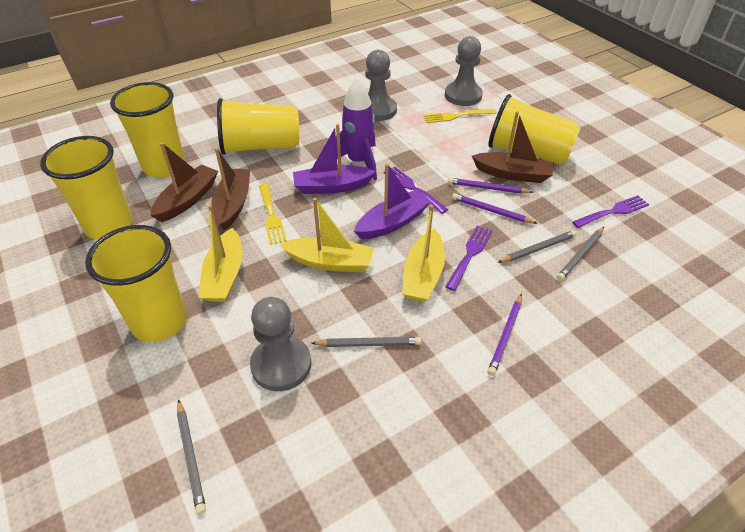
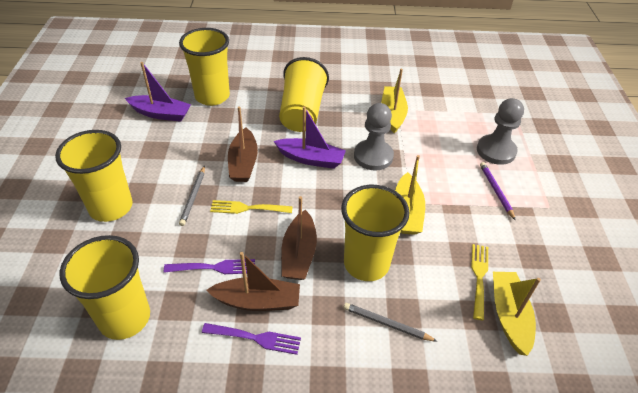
grey pawn: 3 -> 2
grey pencil: 4 -> 2
purple fork: 3 -> 2
purple pencil: 3 -> 1
purple rocket: 1 -> 0

